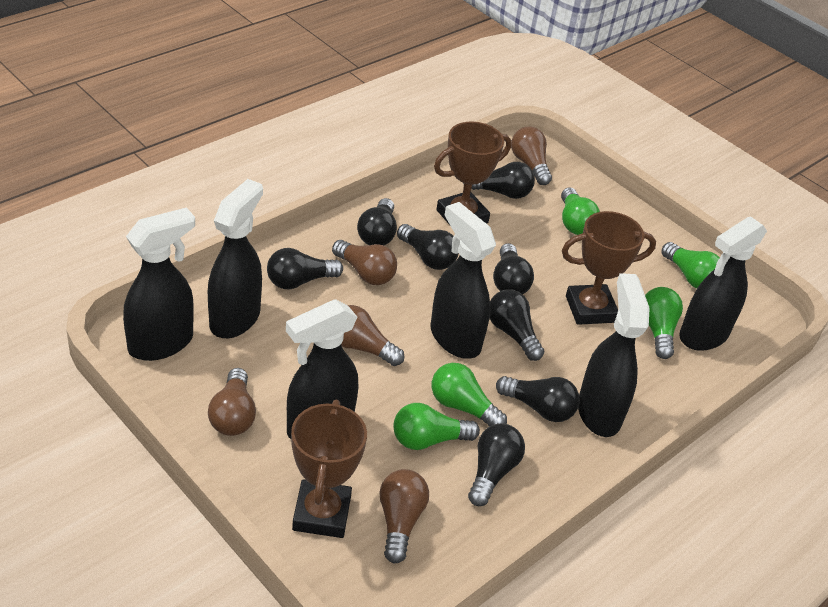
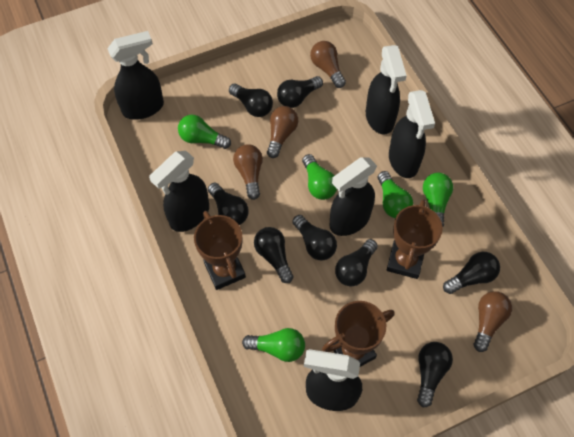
brown light bulb: 5 -> 4

